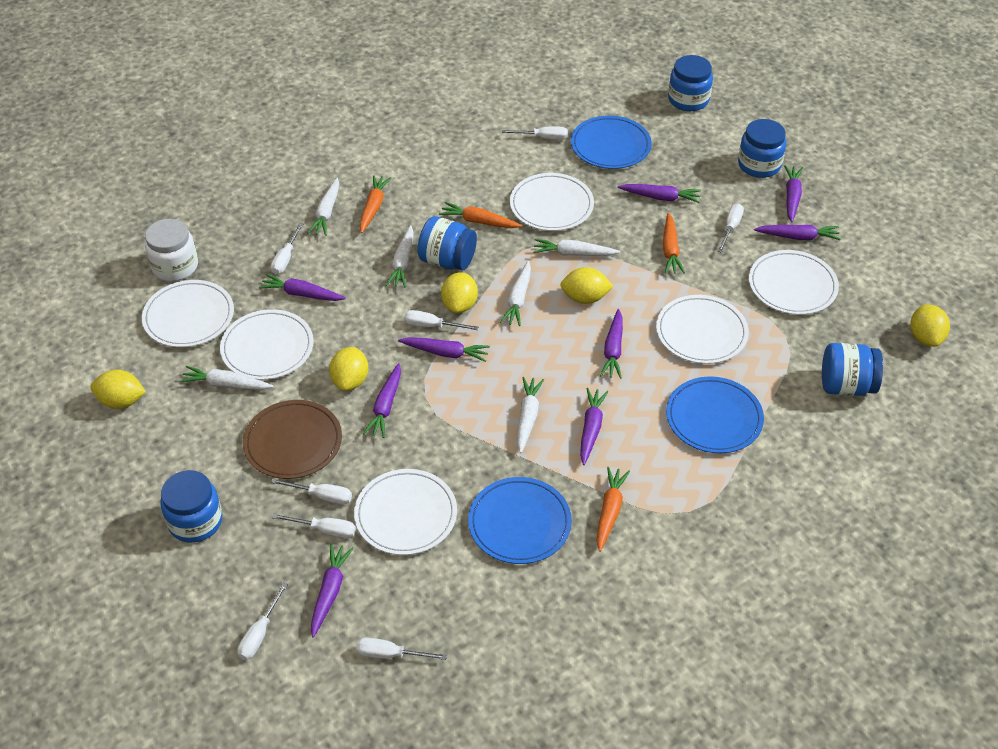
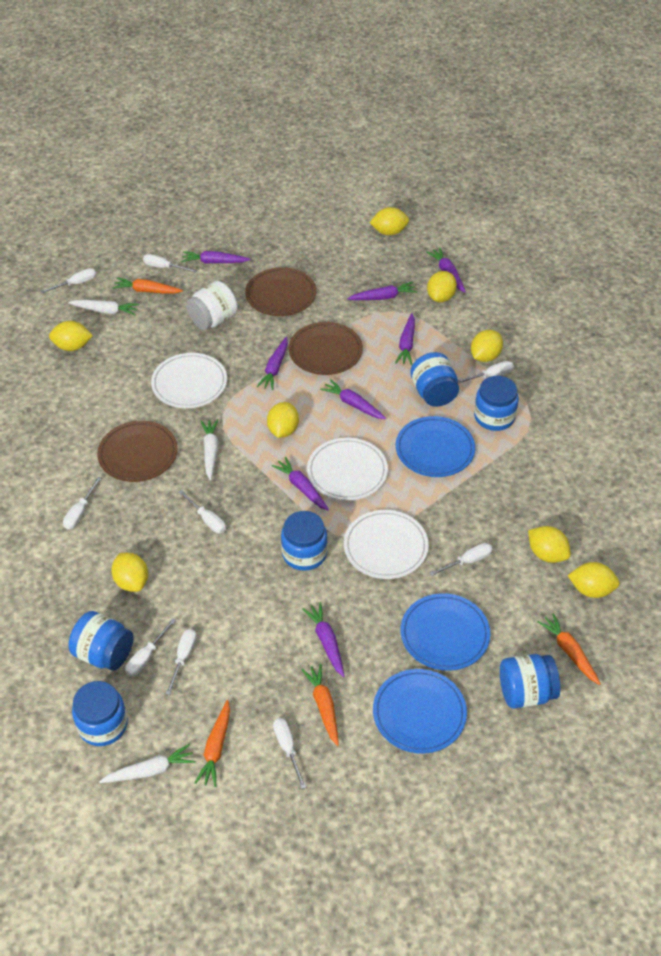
blue jar: 5 -> 6
brown plate: 1 -> 3
purple carrot: 9 -> 8
white carrot: 6 -> 3
white plate: 6 -> 3
white screwdriver: 8 -> 9
yellow lemon: 5 -> 8

